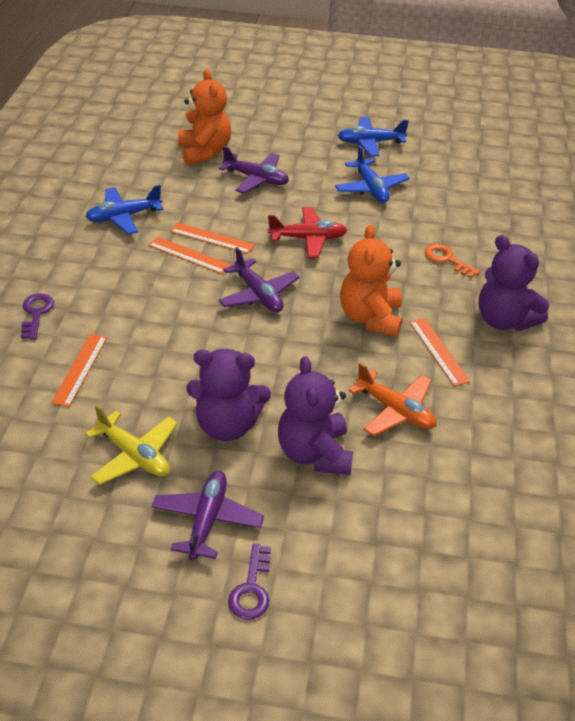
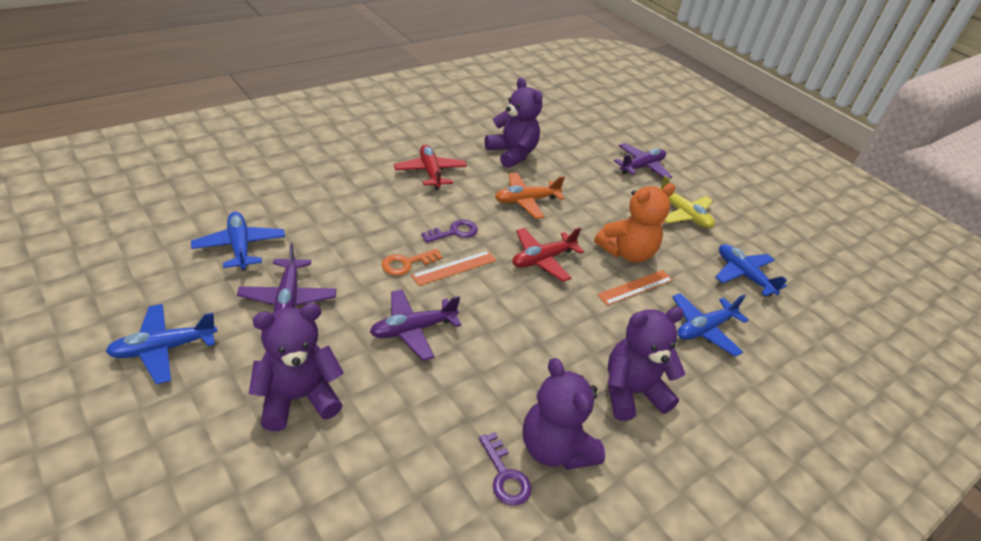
blue plane: 3 -> 4
orange ruler: 4 -> 2
orange teddy bear: 2 -> 1
purple teddy bear: 3 -> 4
red plane: 1 -> 2

